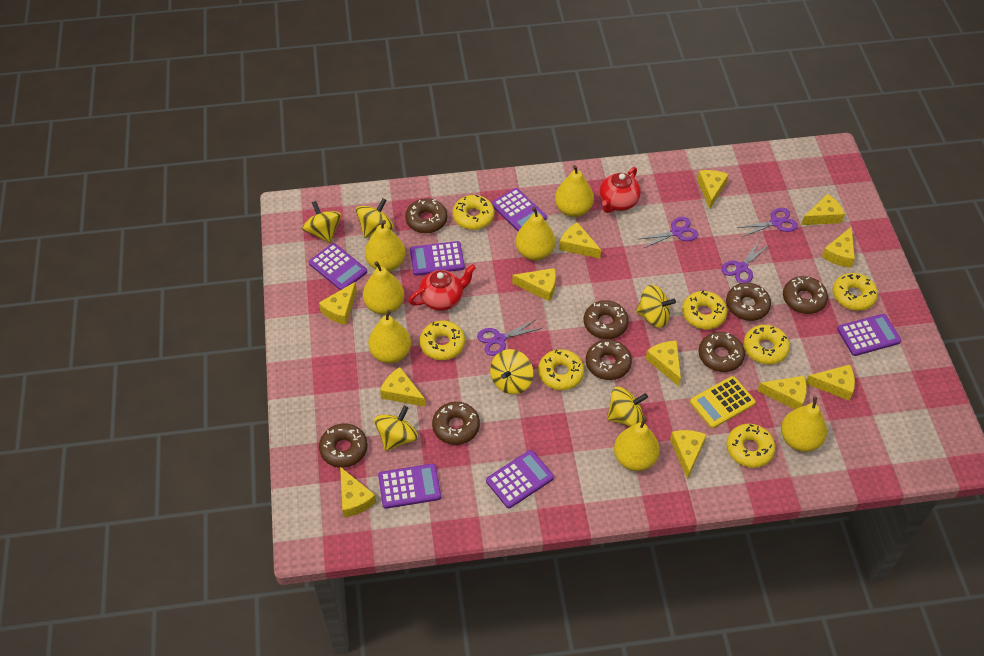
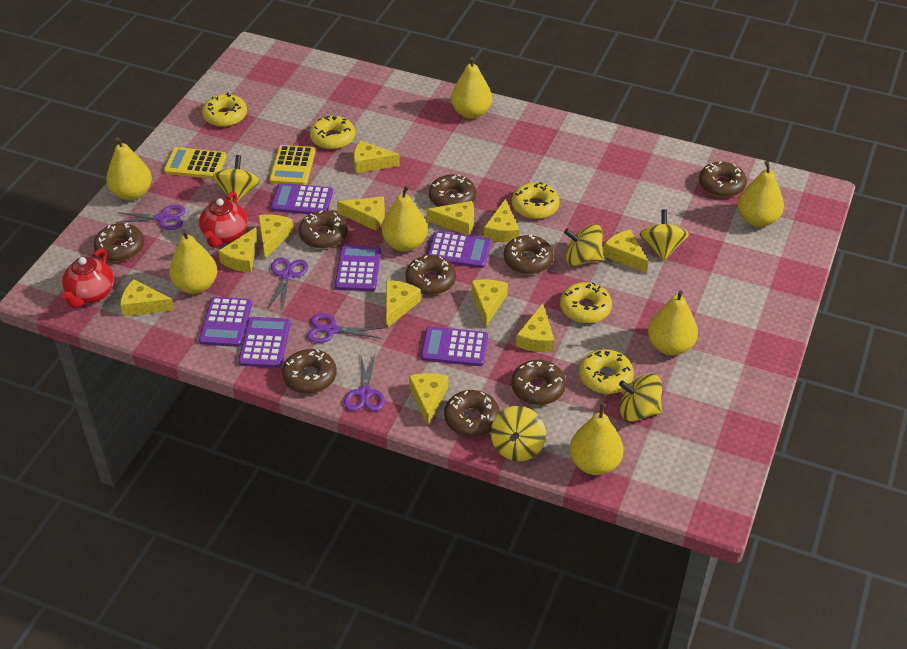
brown donut: 8 -> 9
yellow calculator: 1 -> 2
yellow donut: 7 -> 5
yellow spinning top: 6 -> 5

